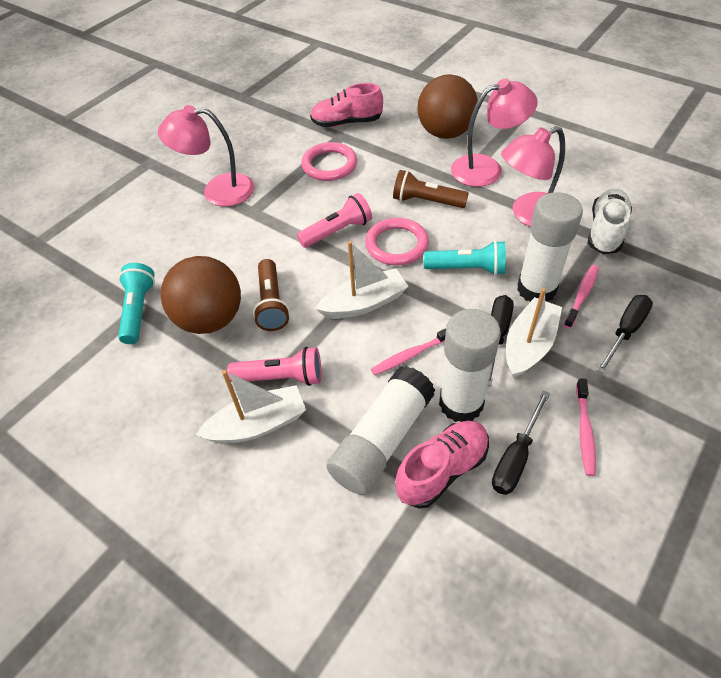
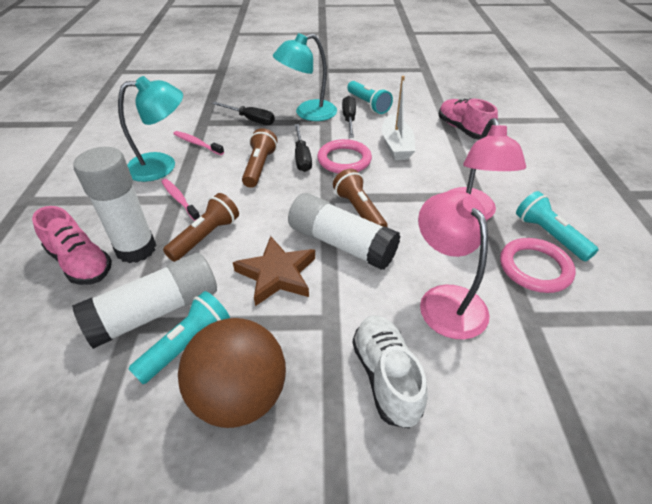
brown ball: 2 -> 1
brown flashlight: 2 -> 3
brown star: 0 -> 1
pink flashlight: 2 -> 0
pink lamp: 3 -> 2
pink toothbrush: 3 -> 2
turquoise flashlight: 2 -> 3
turquoise lamp: 0 -> 2
white boat: 3 -> 1

